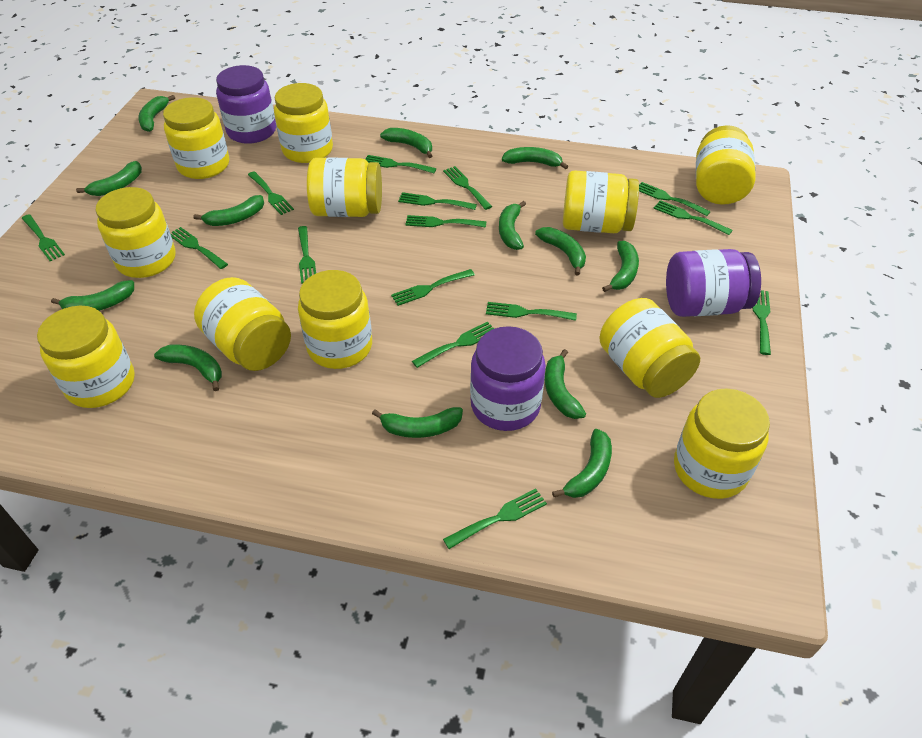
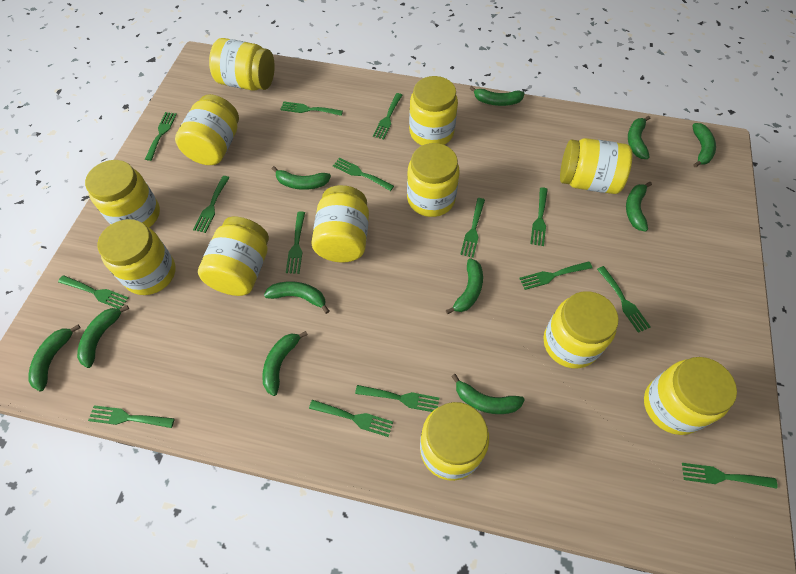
green banana: 13 -> 11
purple jar: 3 -> 0
yellow jar: 11 -> 12

